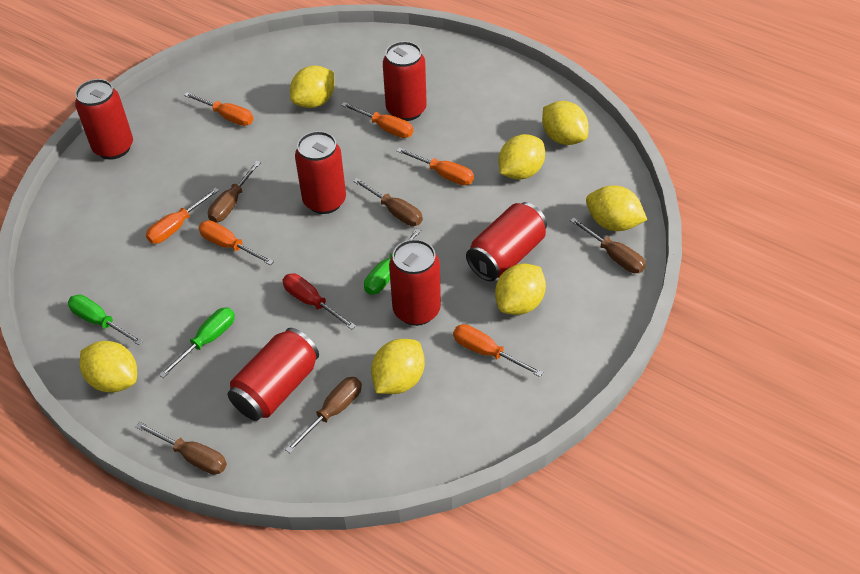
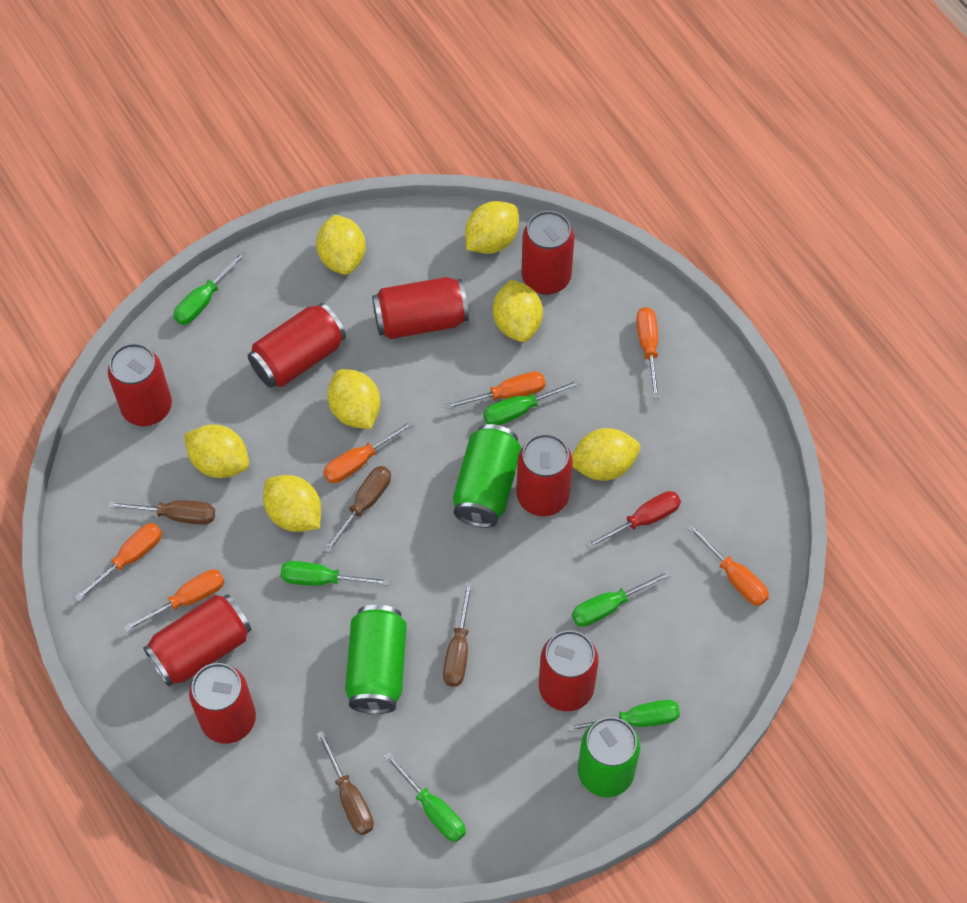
brown screwdriver: 5 -> 4
green can: 0 -> 3
green screwdriver: 3 -> 6
red can: 6 -> 8

